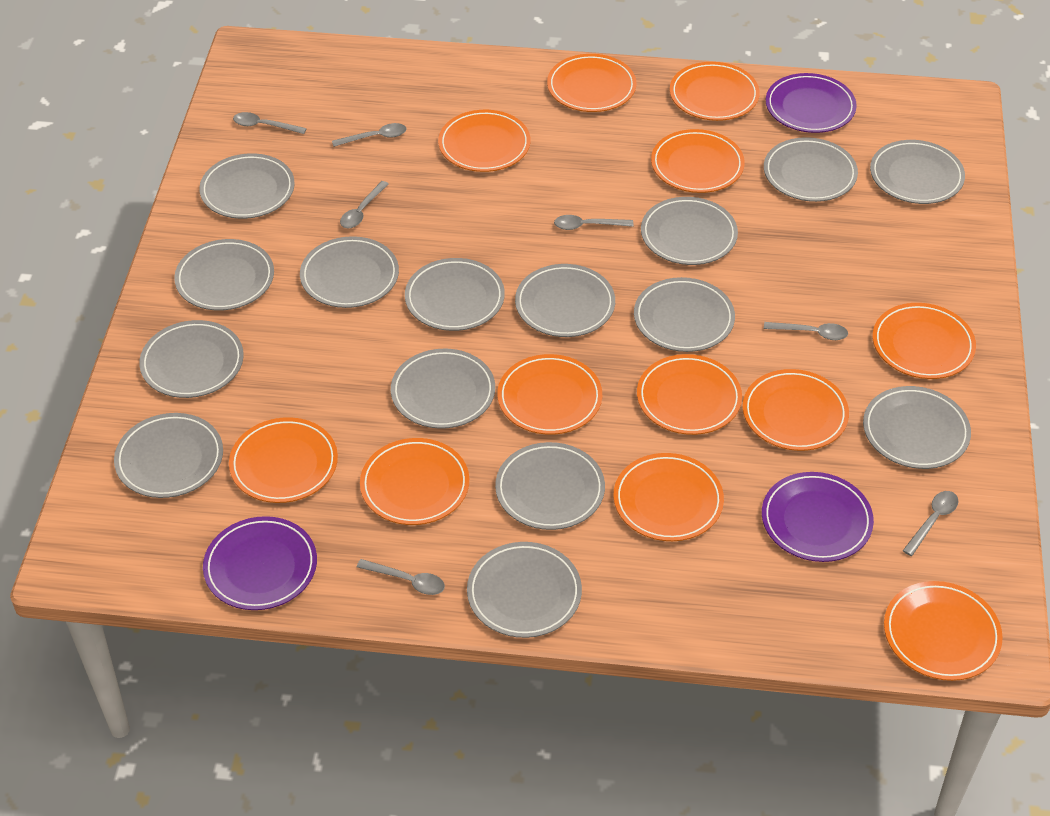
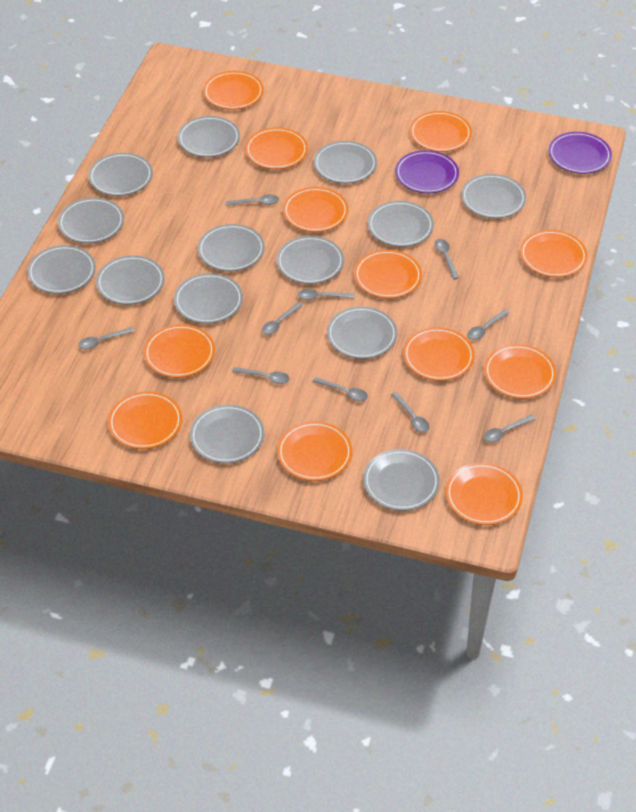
grey plate: 15 -> 14
grey spoon: 7 -> 10
purple plate: 3 -> 2

